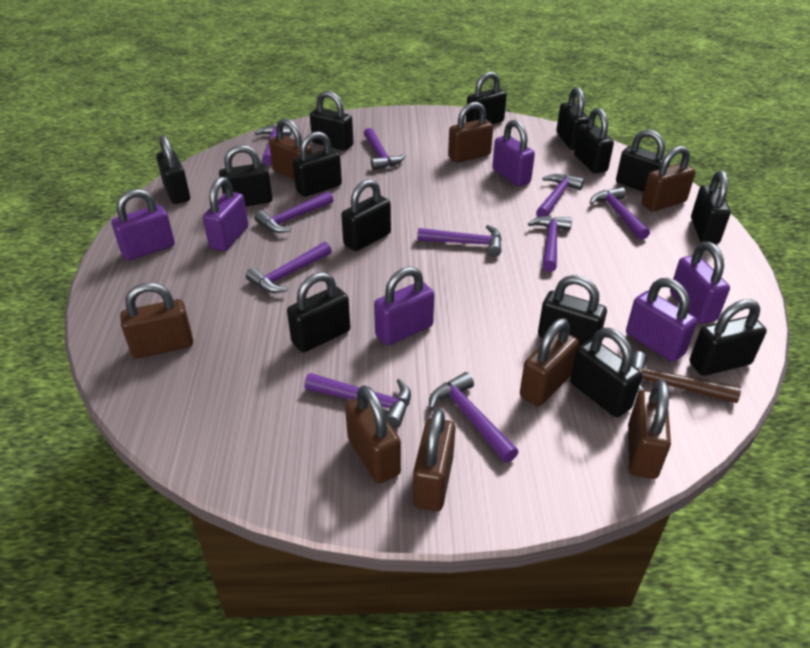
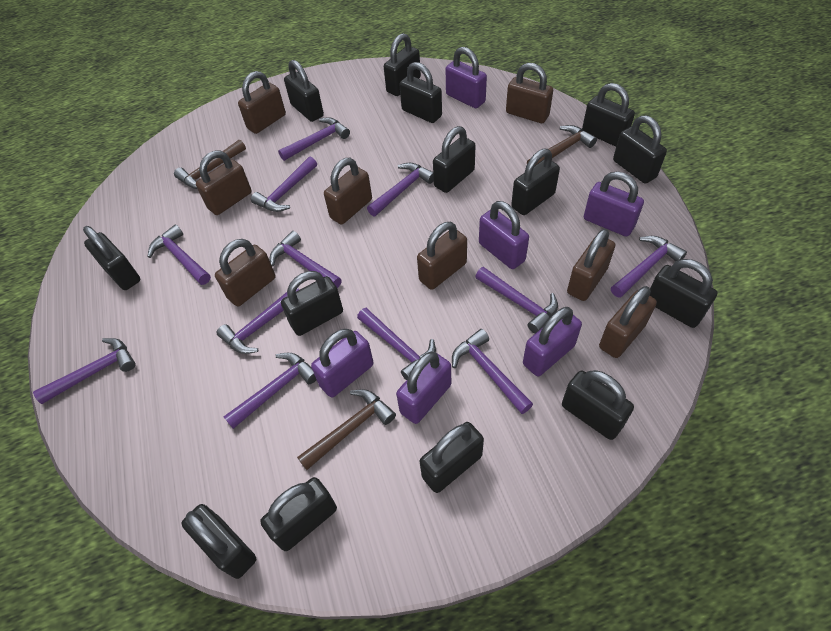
brown hammer: 1 -> 3
purple hammer: 10 -> 12

